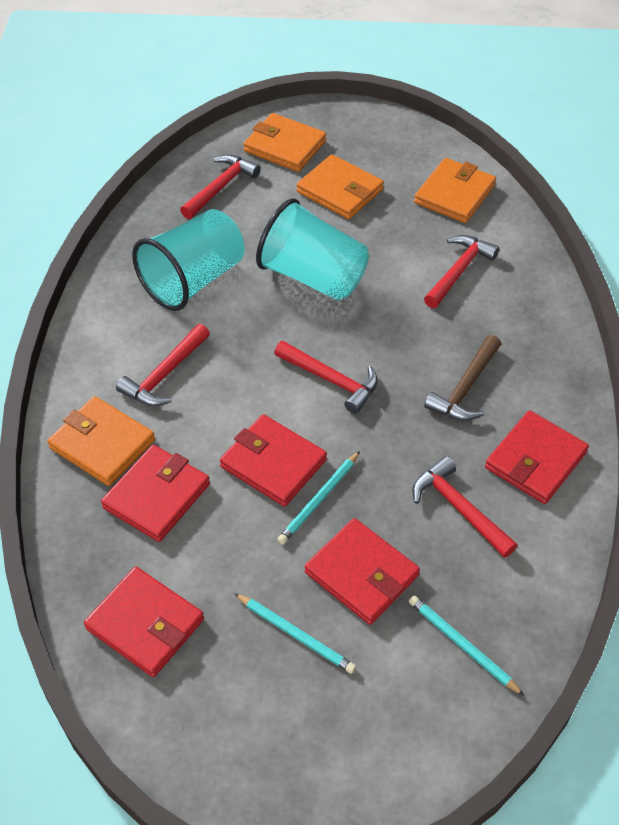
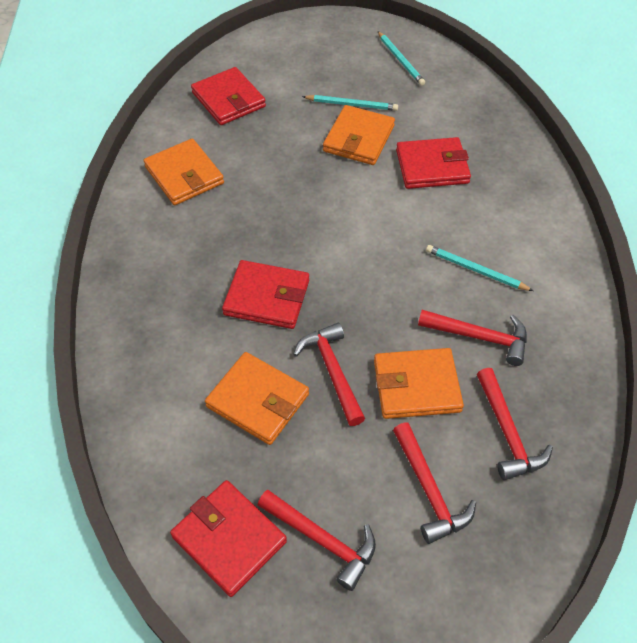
brown hammer: 1 -> 0
red wallet: 5 -> 4
turquoise cup: 2 -> 0

